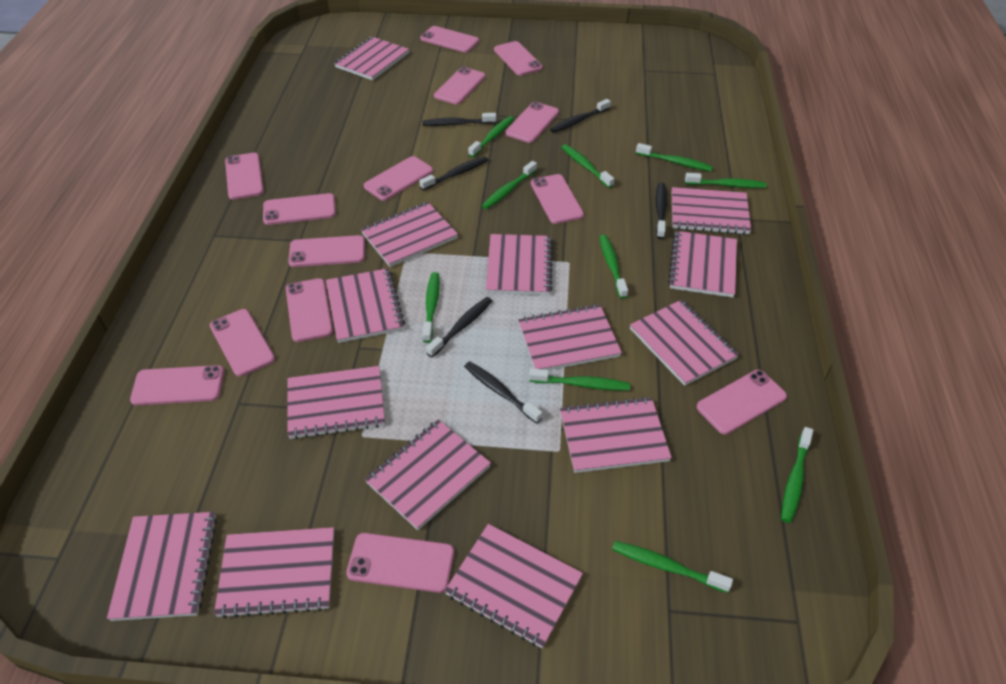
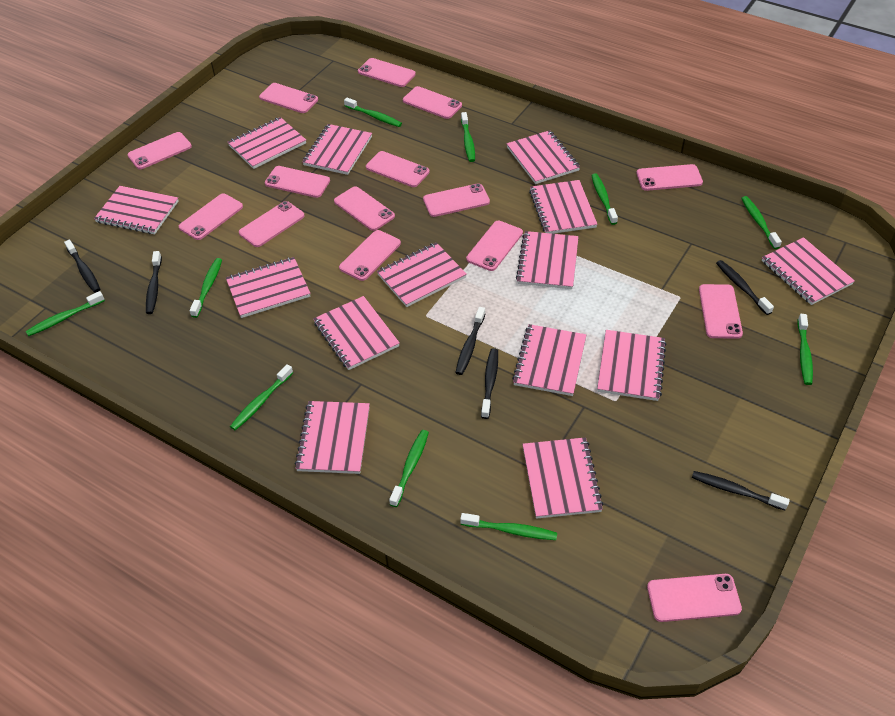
pink phone: 14 -> 15

